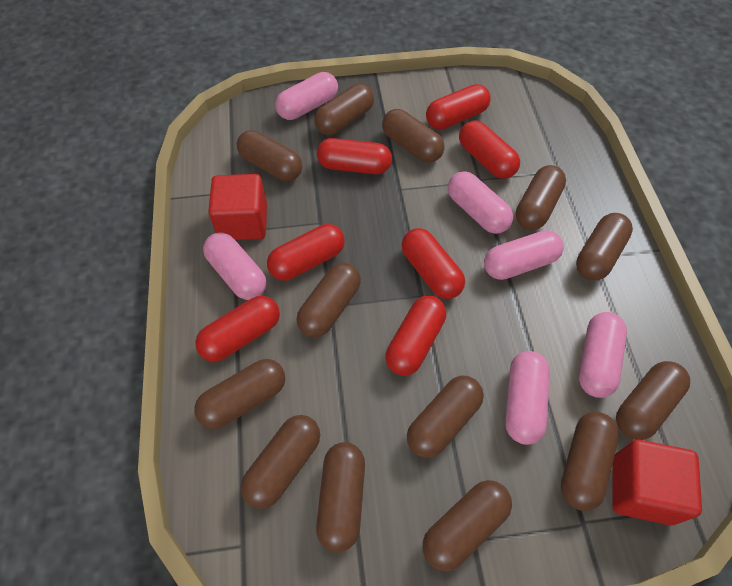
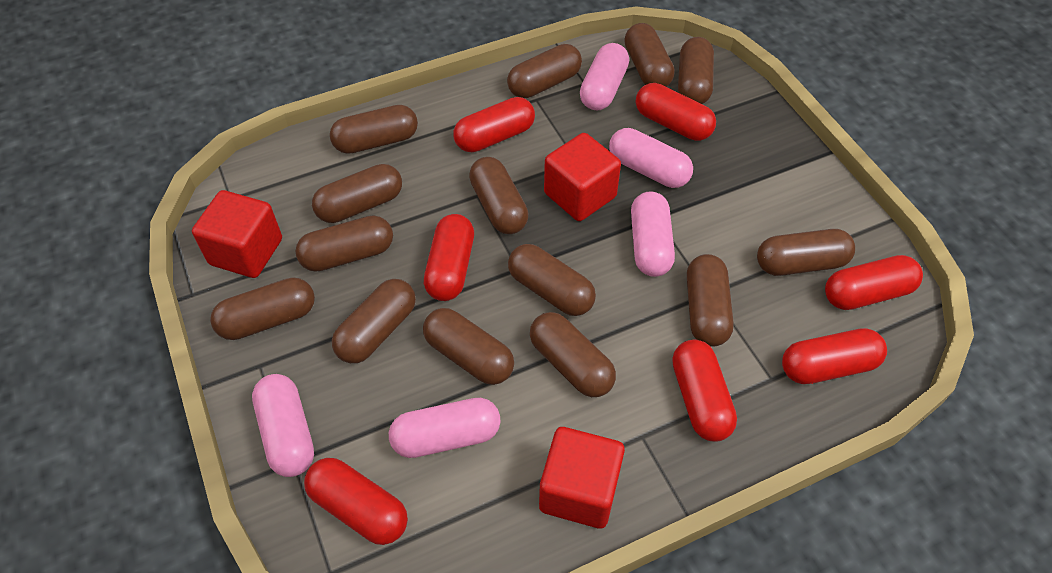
brown capsule: 13 -> 14
pink capsule: 6 -> 5
red cube: 2 -> 3

